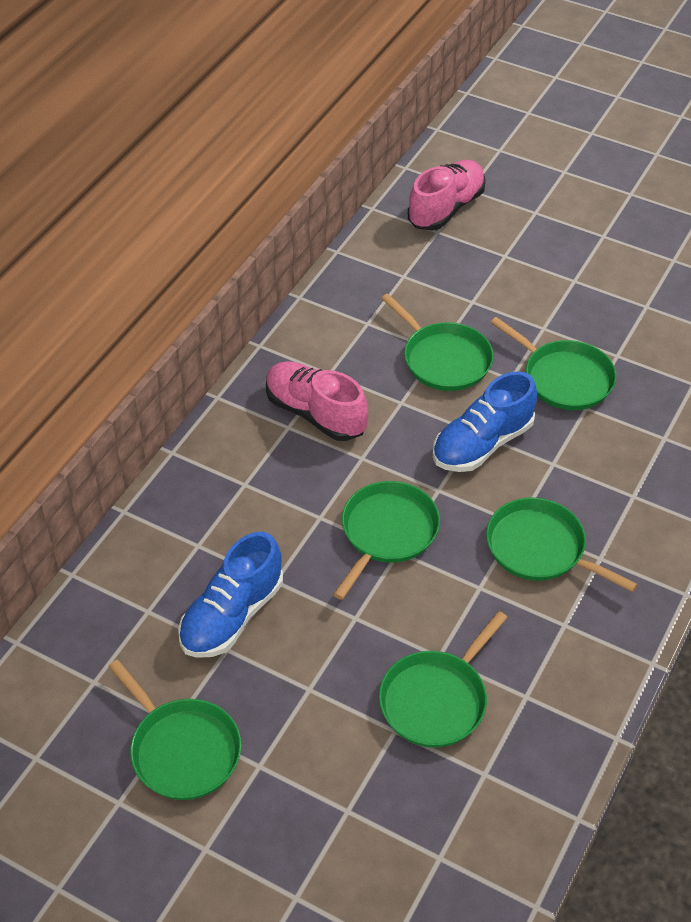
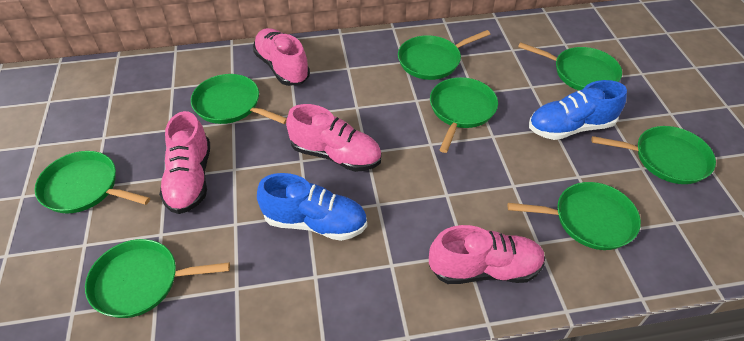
green pan: 6 -> 8
pink shoe: 2 -> 4

